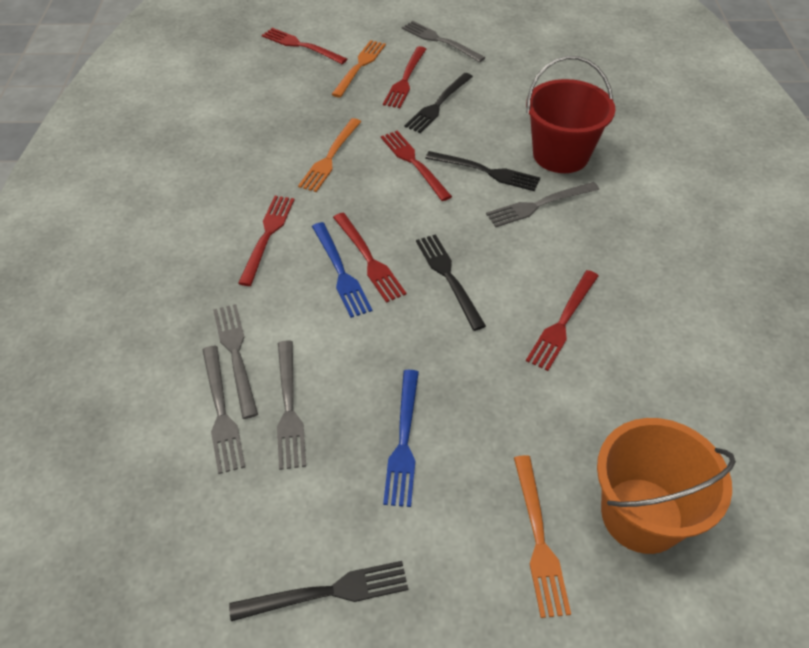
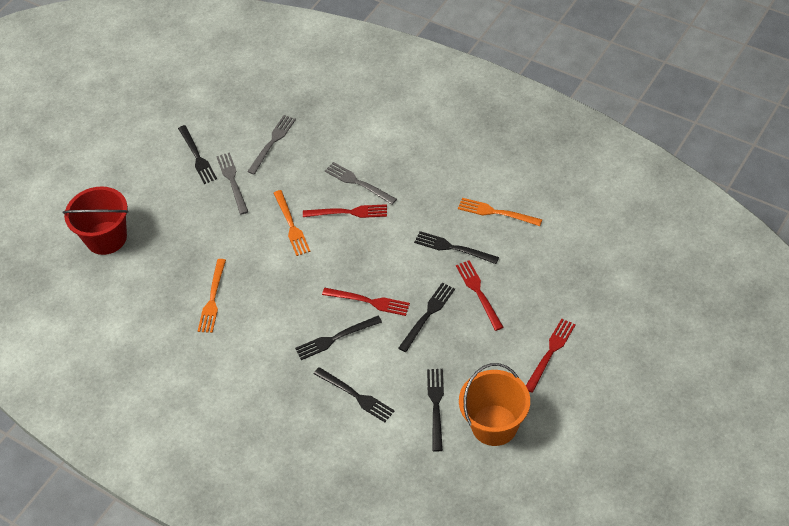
black fork: 4 -> 6
blue fork: 2 -> 0
grey fork: 5 -> 3
red fork: 6 -> 4

